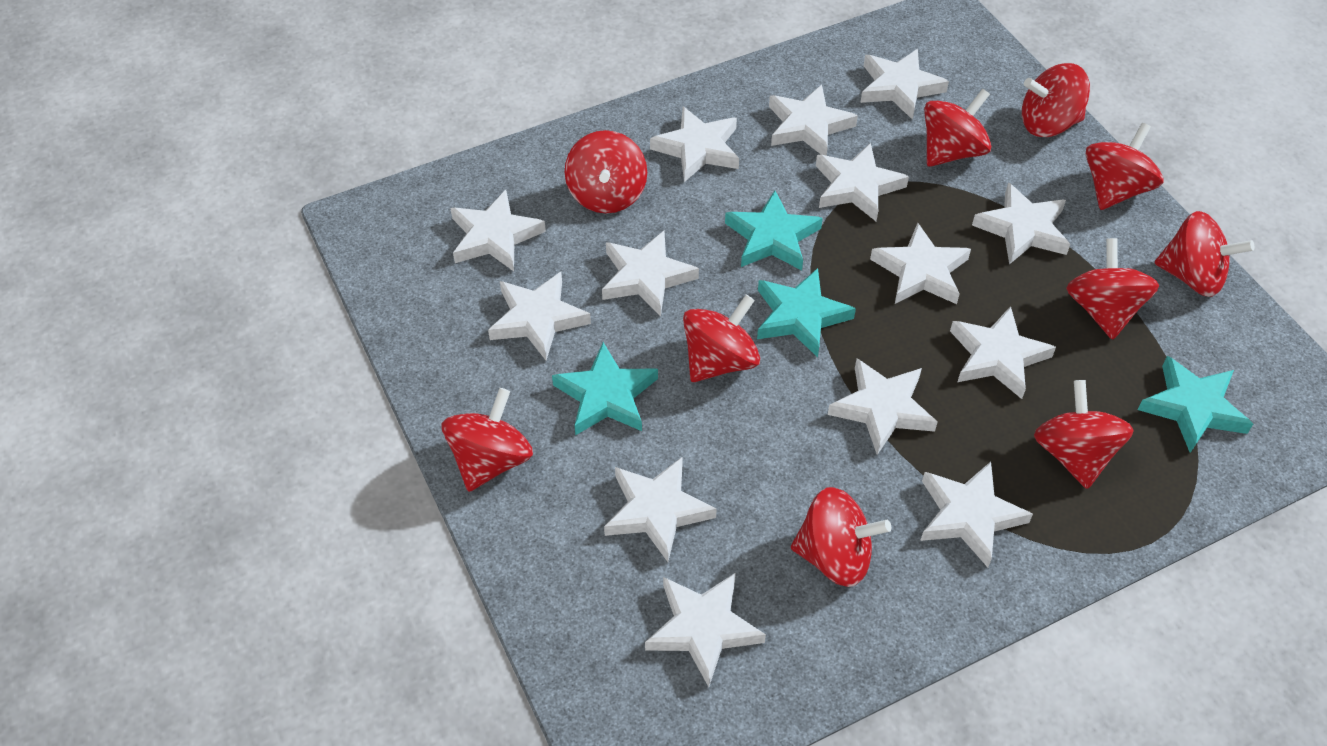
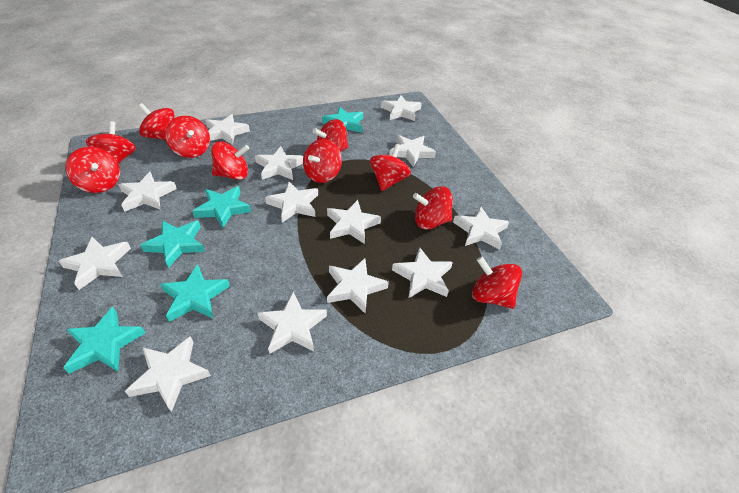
turquoise star: 4 -> 5
white star: 14 -> 13

